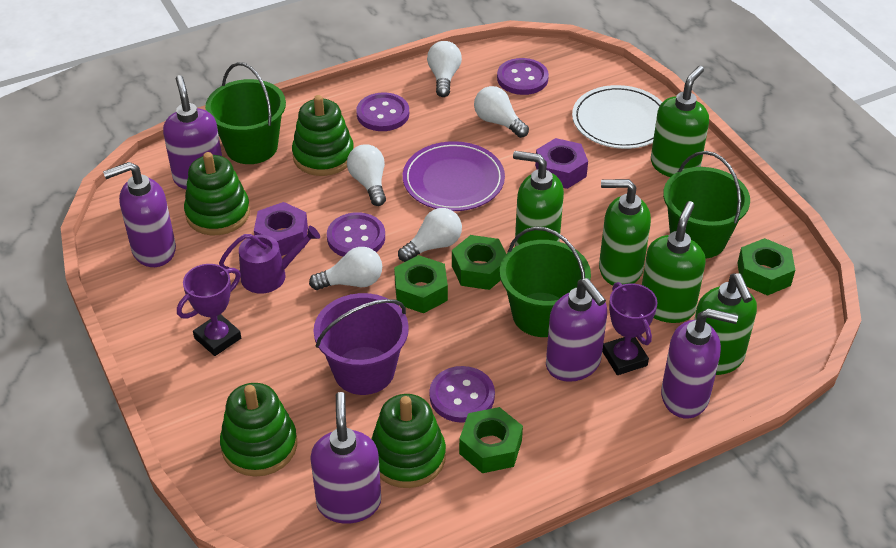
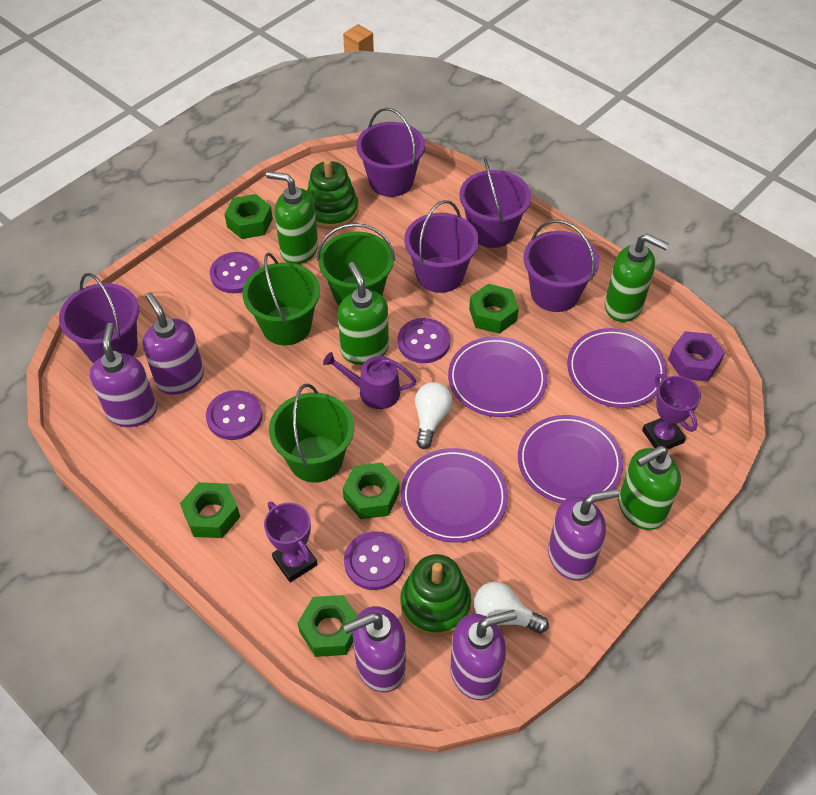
green nut: 4 -> 5
green soap dispenser: 5 -> 4
green stacking toy: 4 -> 2
purple bucket: 1 -> 5
purple nut: 2 -> 1
purple plate: 1 -> 4
white light bulb: 5 -> 2
white plate: 1 -> 0

